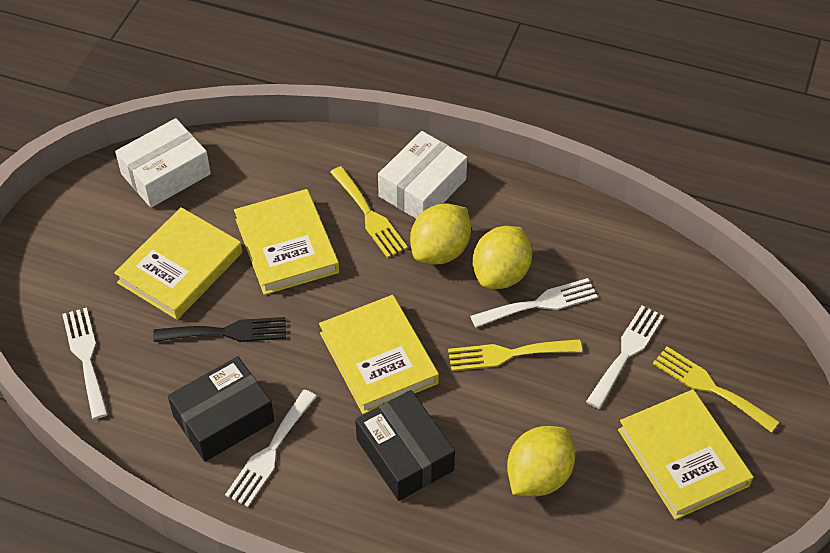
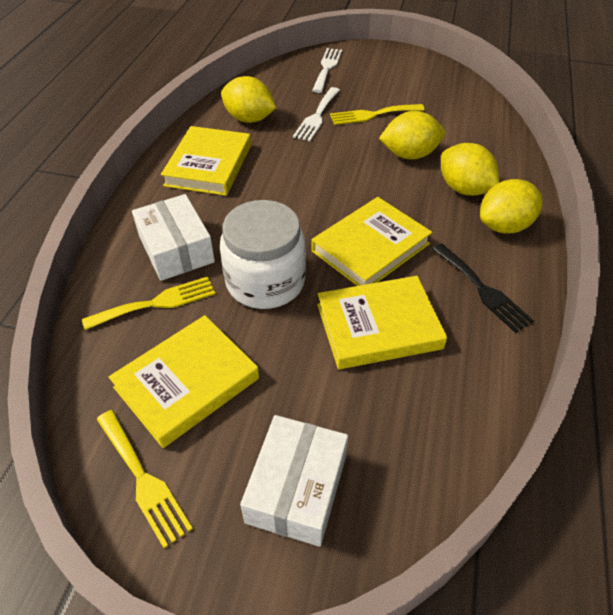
black box: 2 -> 0
white fork: 4 -> 2
white jar: 0 -> 1
yellow lemon: 3 -> 4

